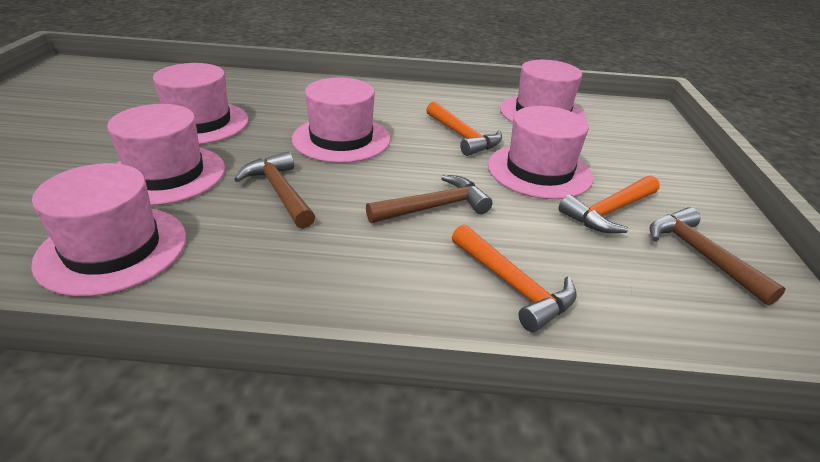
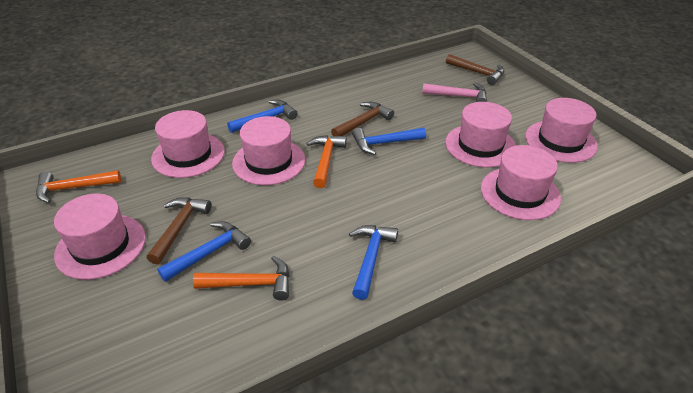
blue hammer: 0 -> 4
pink hammer: 0 -> 1

